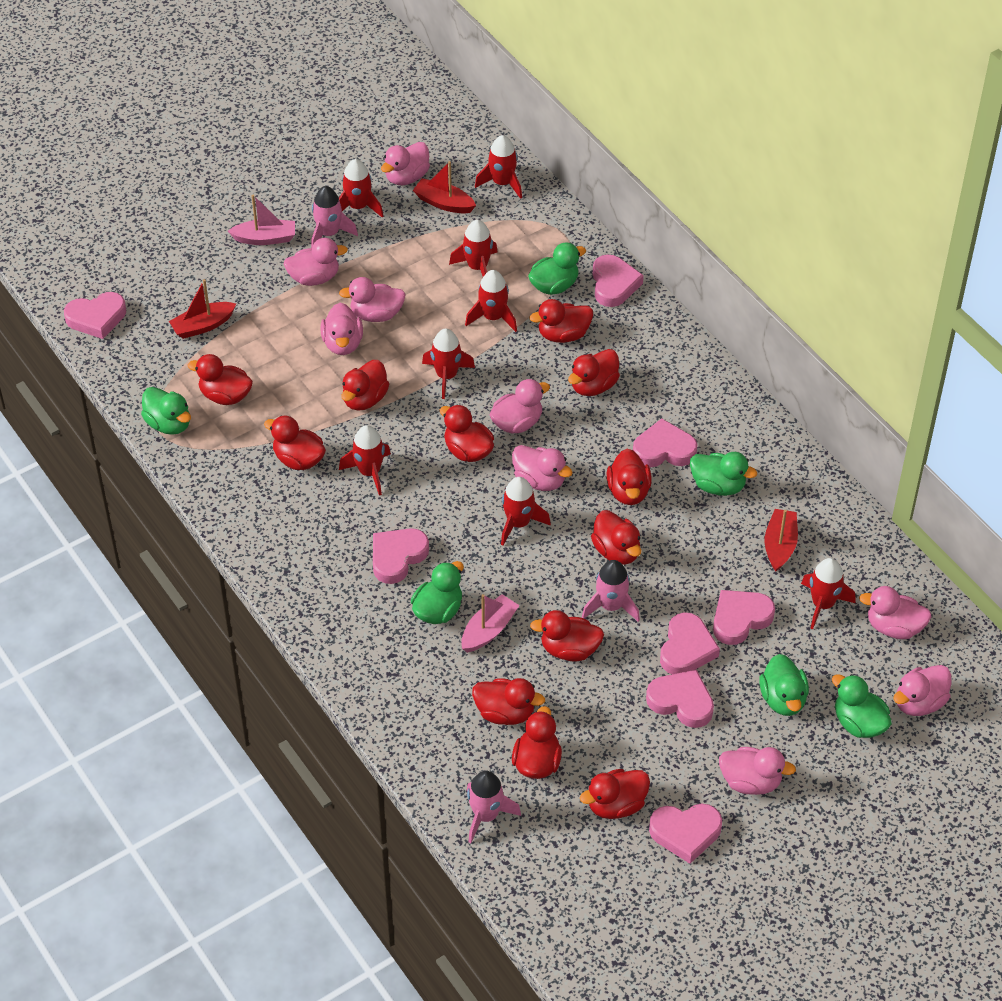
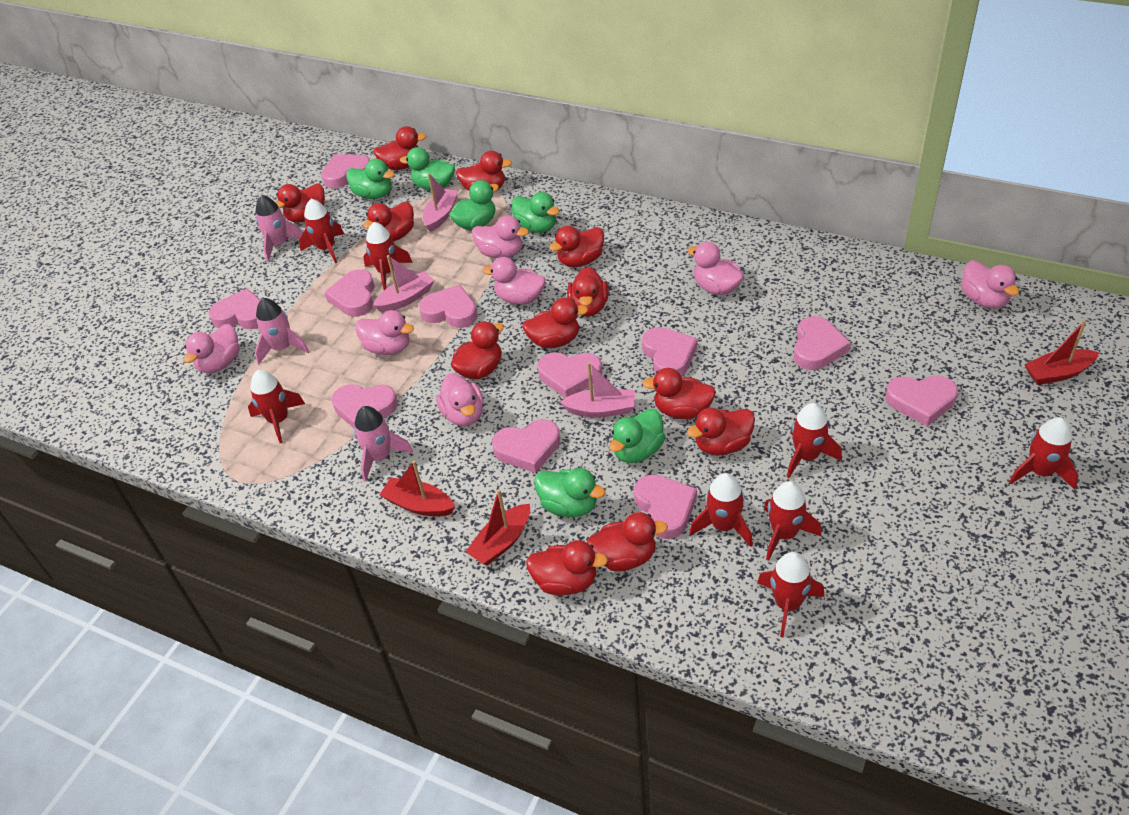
pink boat: 2 -> 3
pink duck: 9 -> 7
pink heart: 8 -> 11

